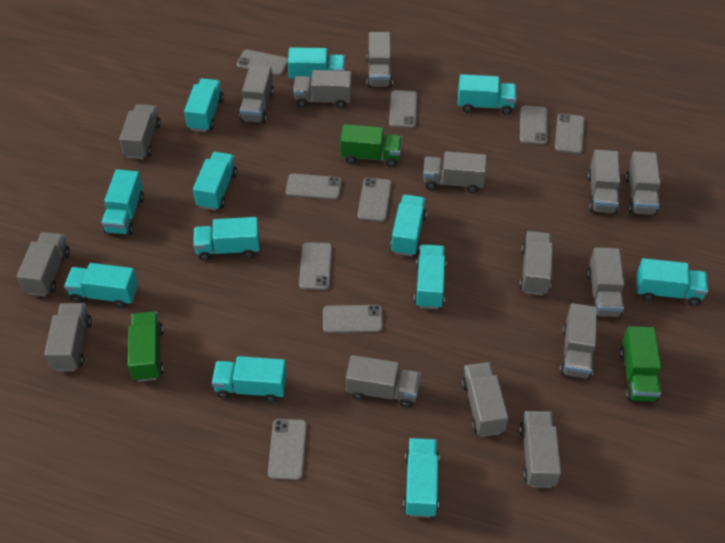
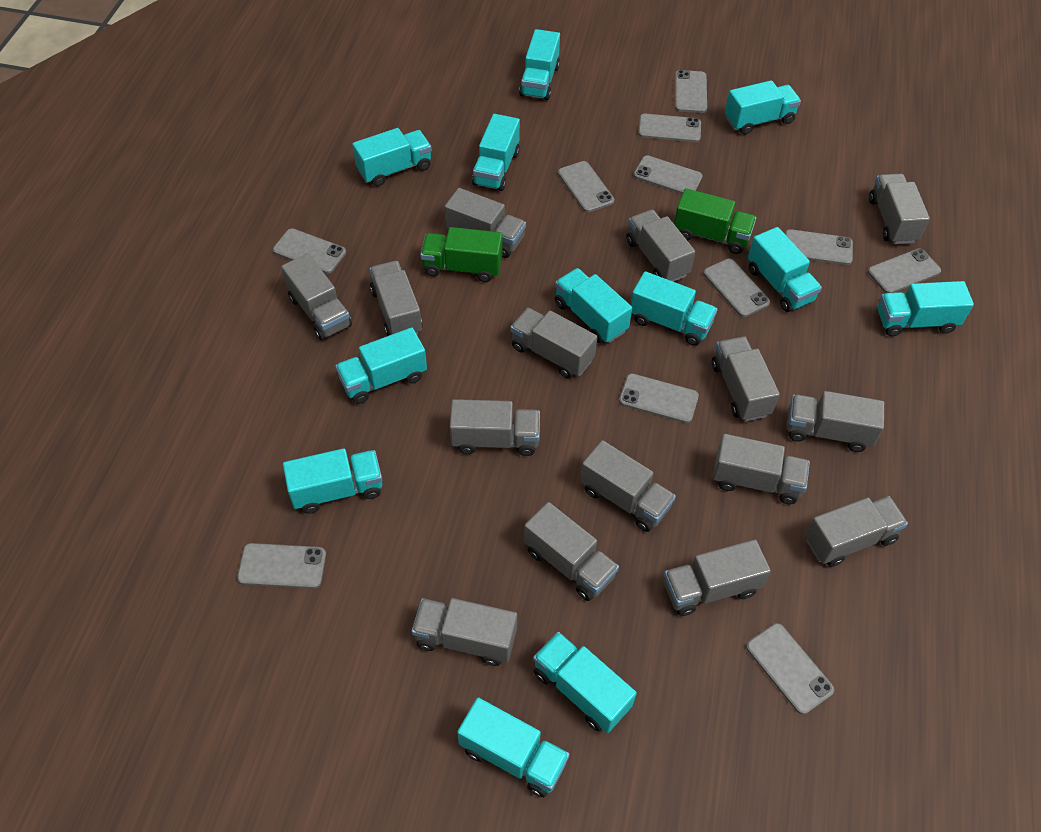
green truck: 3 -> 2
grey phone: 9 -> 11

